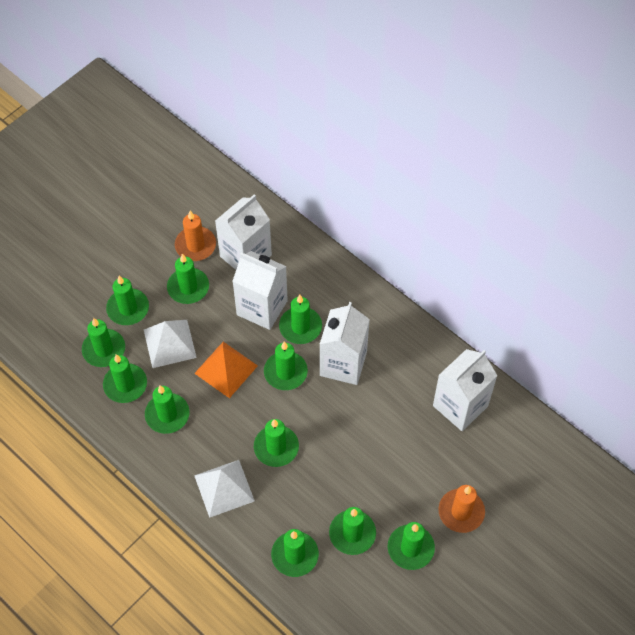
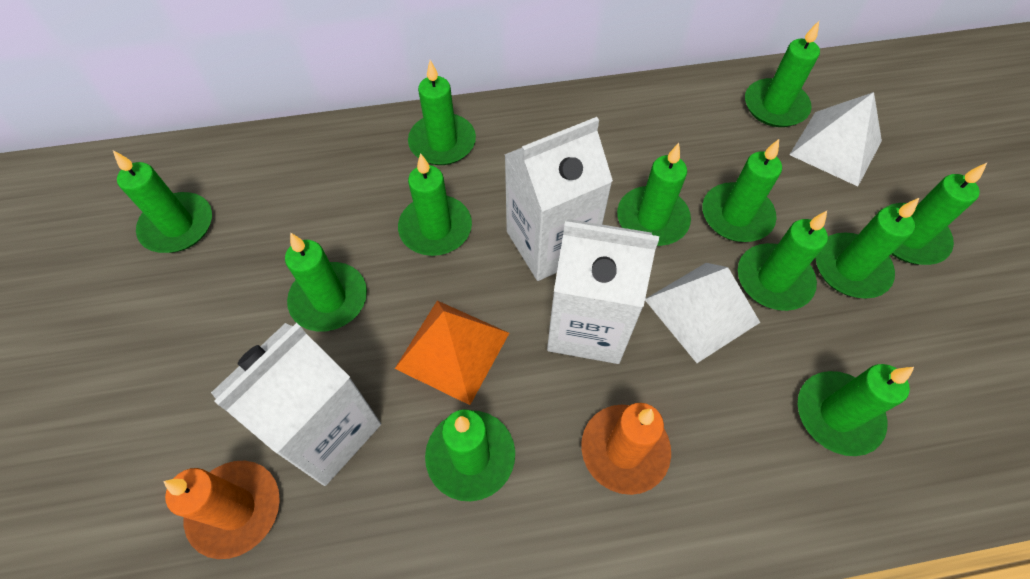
green candle: 11 -> 12
white carton: 4 -> 3

